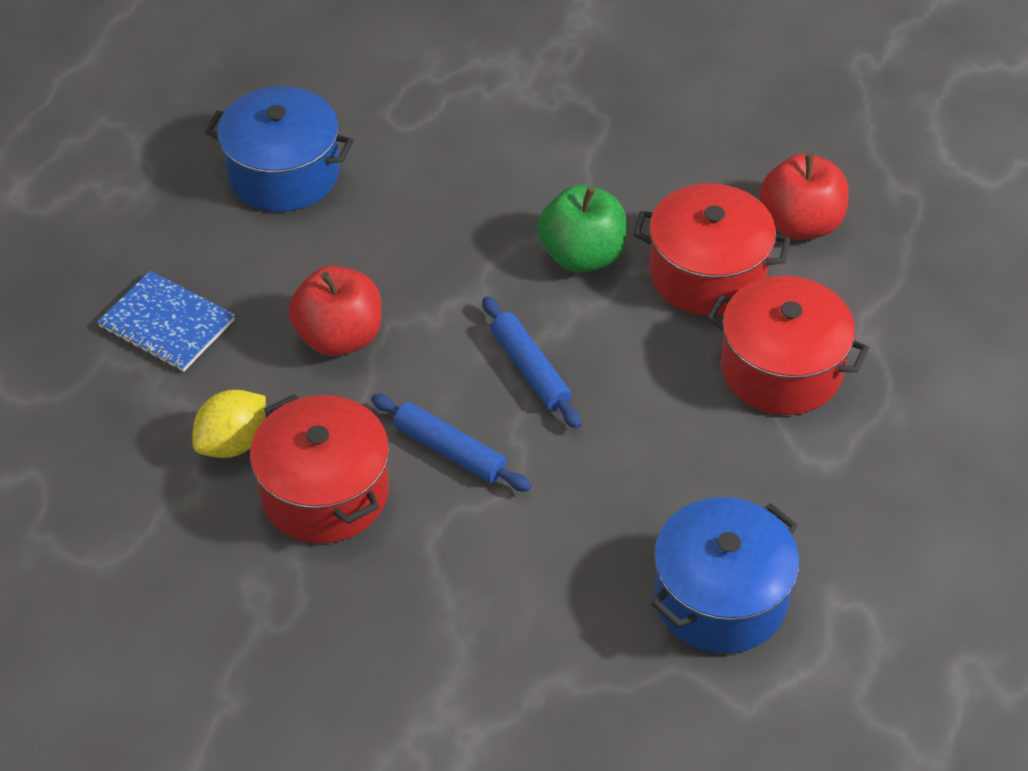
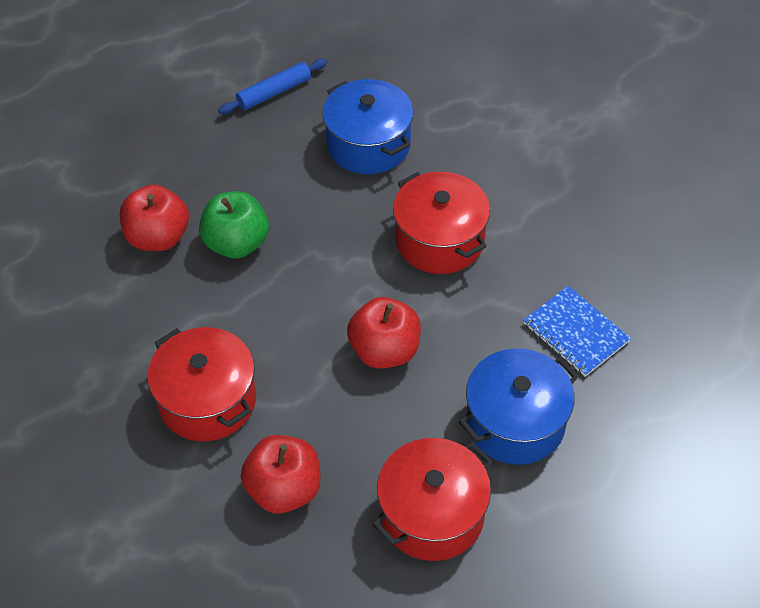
blue rolling pin: 2 -> 1
red apple: 2 -> 3
yellow lemon: 1 -> 0

